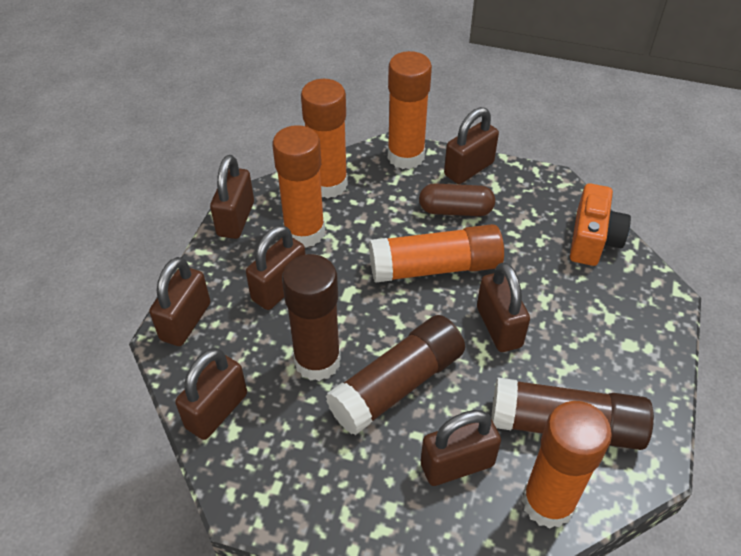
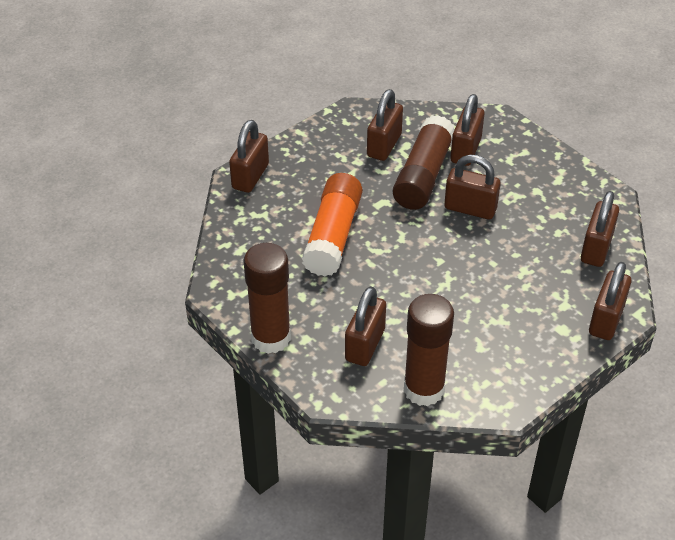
brown capsule: 1 -> 0
orange camera: 1 -> 0
orange glue stick: 5 -> 1

